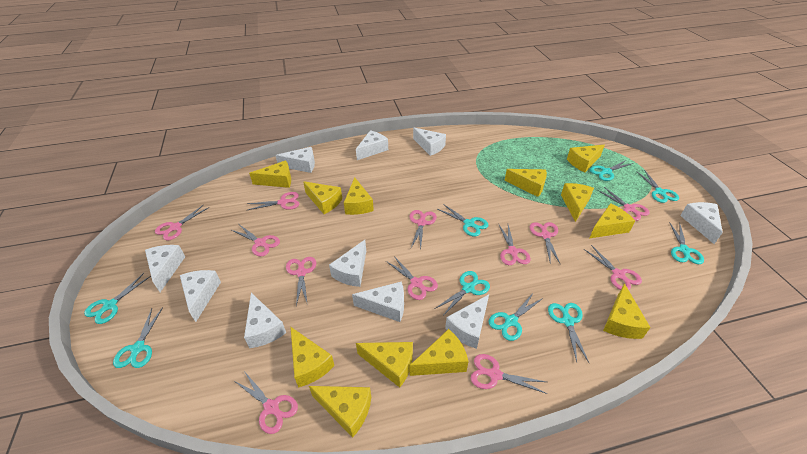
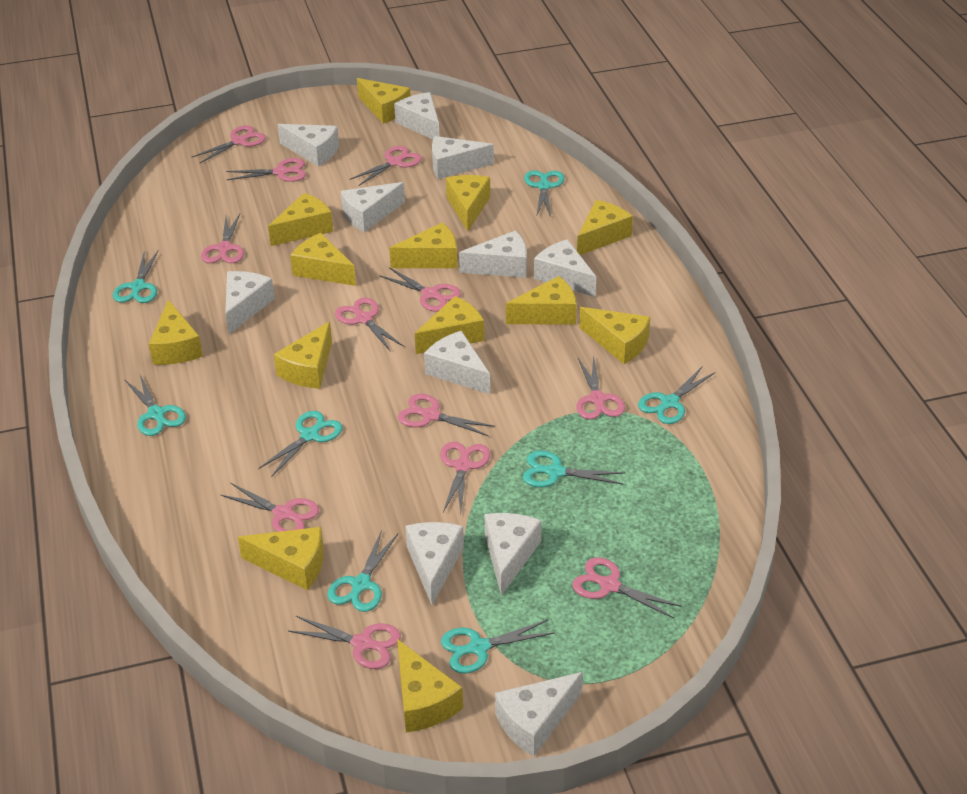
turquoise scissors: 9 -> 8
white cheese: 10 -> 11
yellow cheese: 12 -> 13

